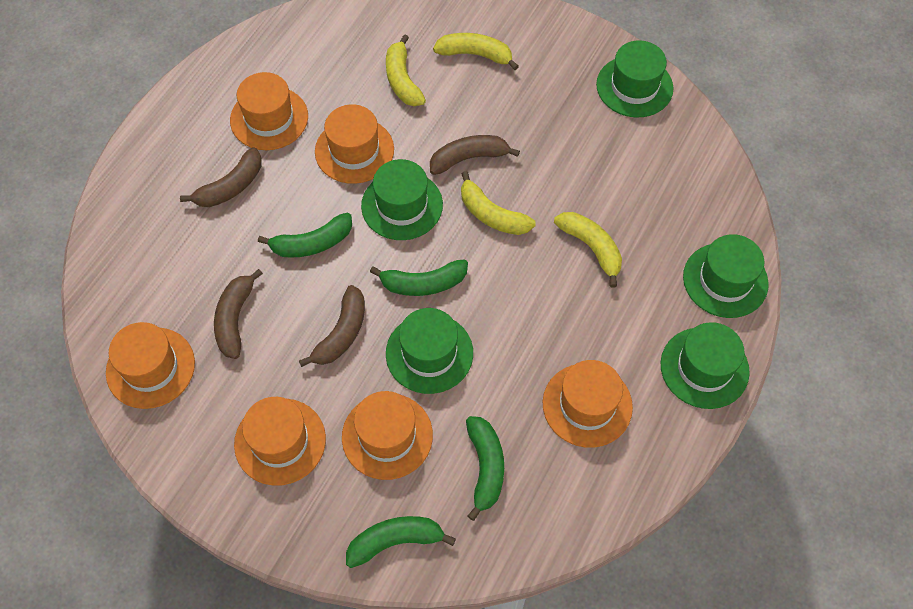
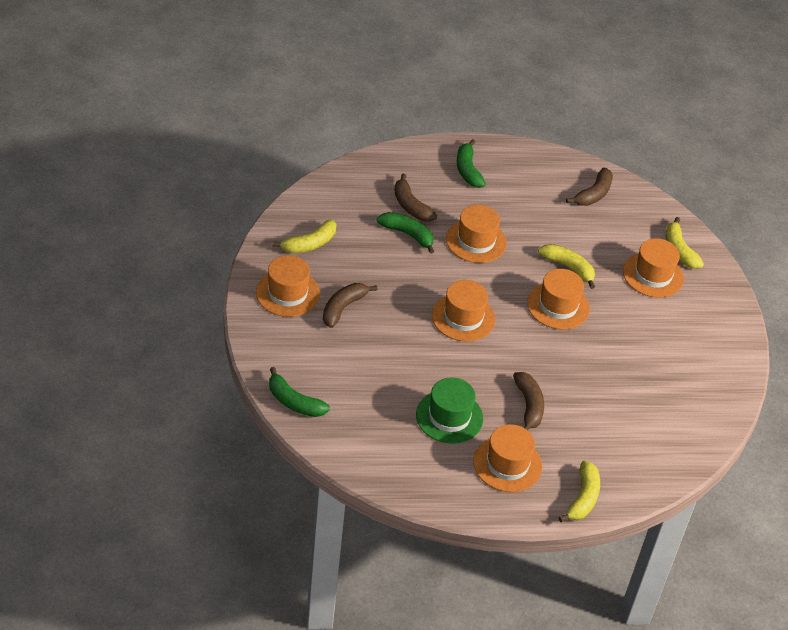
green banana: 4 -> 3
green hat: 5 -> 1

